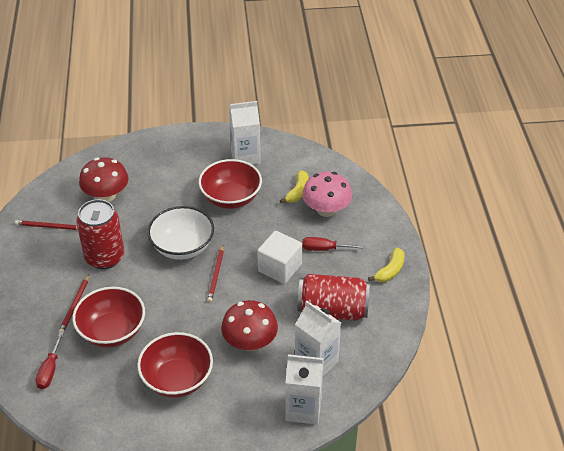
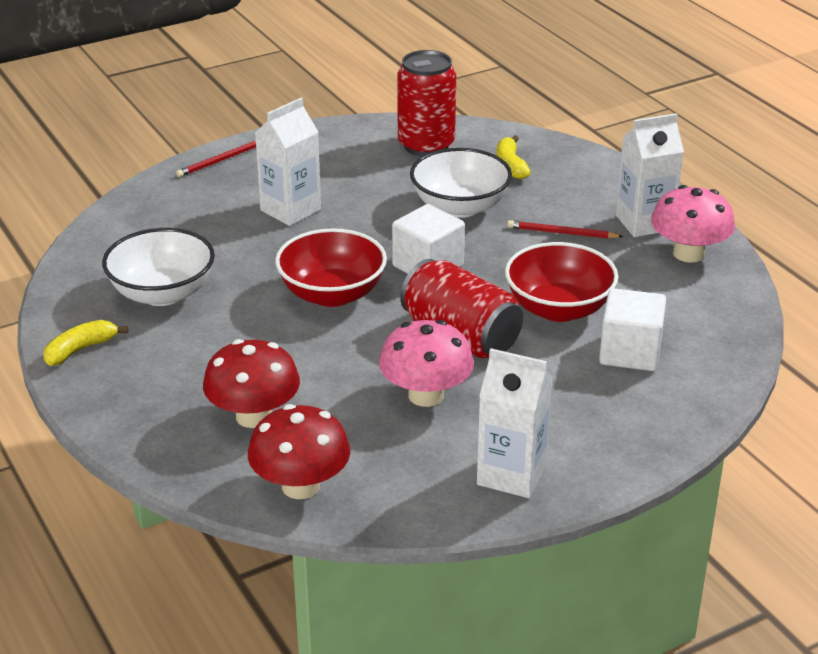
pink mushroom: 1 -> 2
red bowl: 3 -> 2
red pencil: 3 -> 2
red screwdriver: 2 -> 0
white bowl: 1 -> 2
white cube: 1 -> 2

